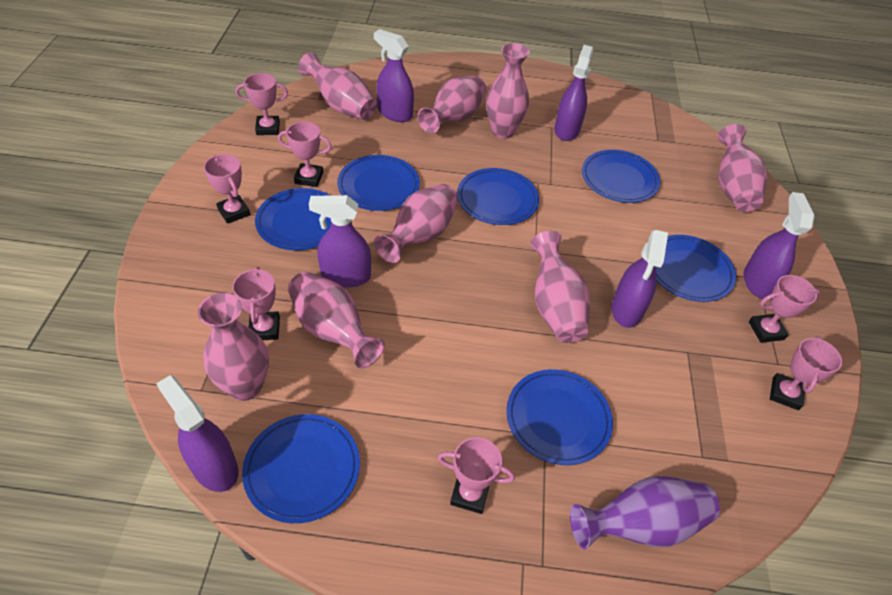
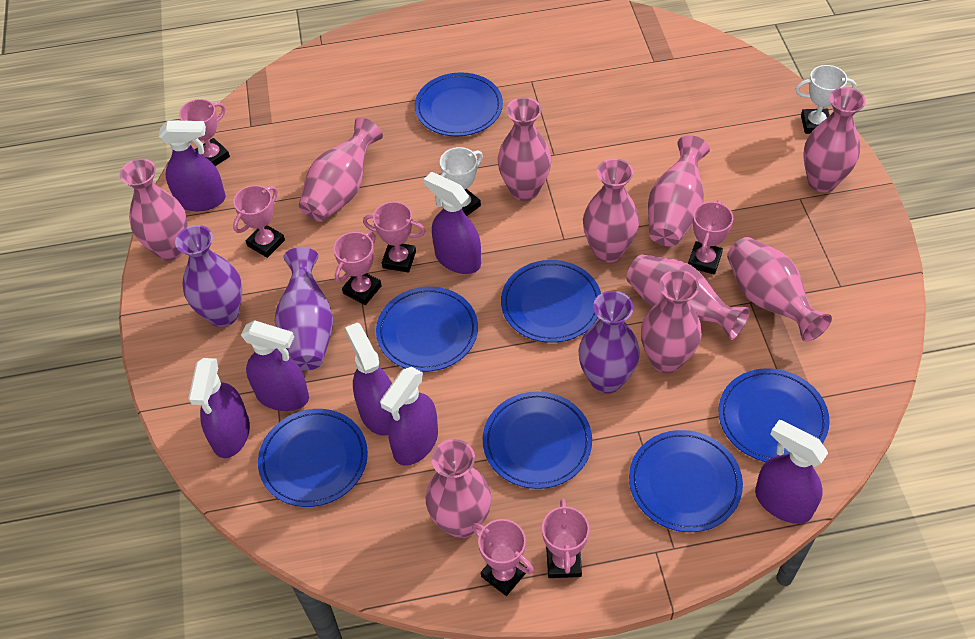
pink vase: 8 -> 10
purple spray bottle: 6 -> 7
purple vase: 1 -> 3
white trophy: 0 -> 2

